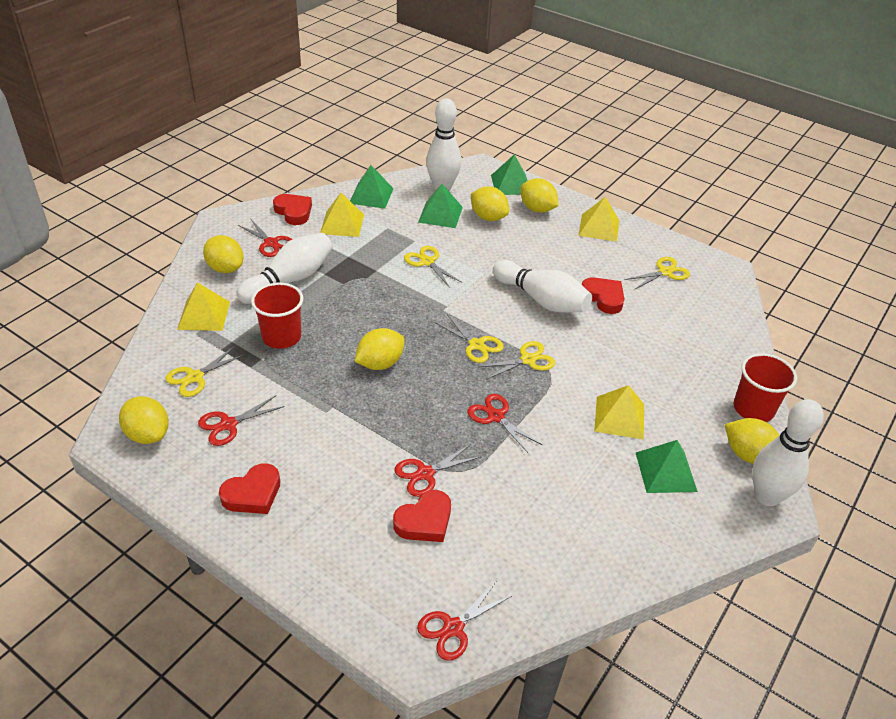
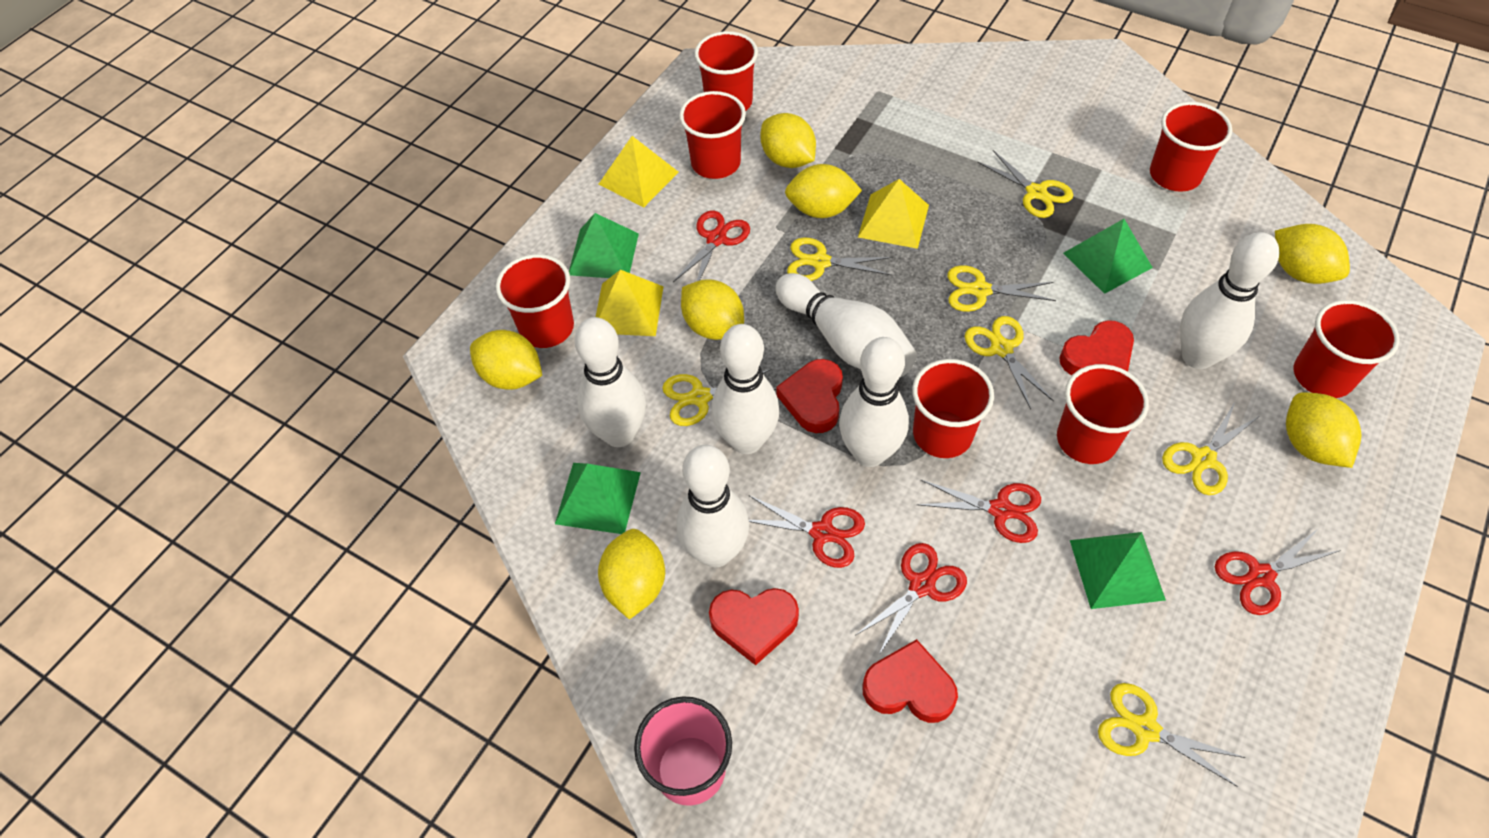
pink cup: 0 -> 1
red cup: 2 -> 7
white bowling pin: 4 -> 6
yellow lemon: 6 -> 7
yellow pyramid: 4 -> 3
yellow scissors: 5 -> 7

